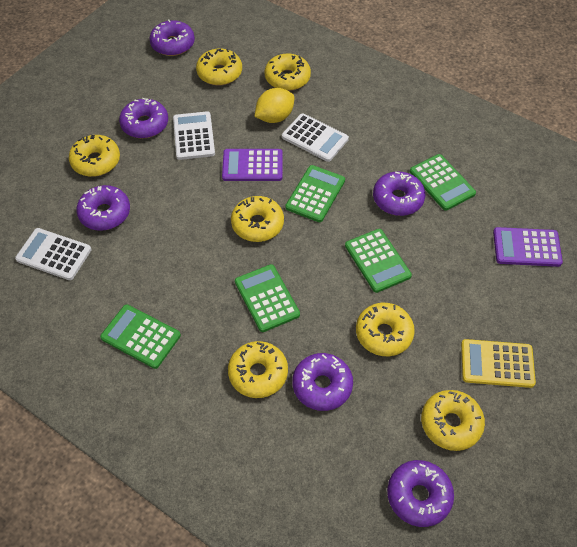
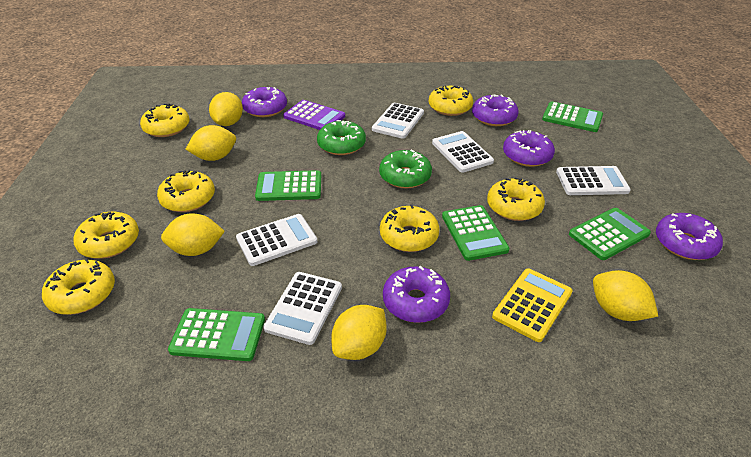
green donut: 0 -> 2
purple calculator: 2 -> 1
purple donut: 6 -> 5
white calculator: 3 -> 5
yellow lemon: 1 -> 5

